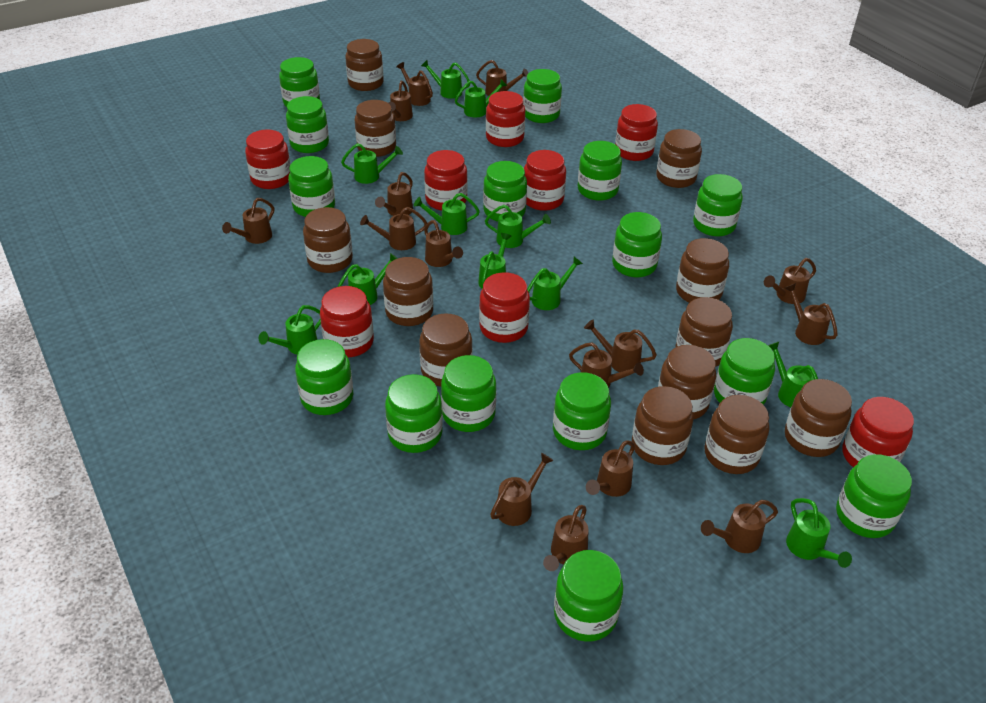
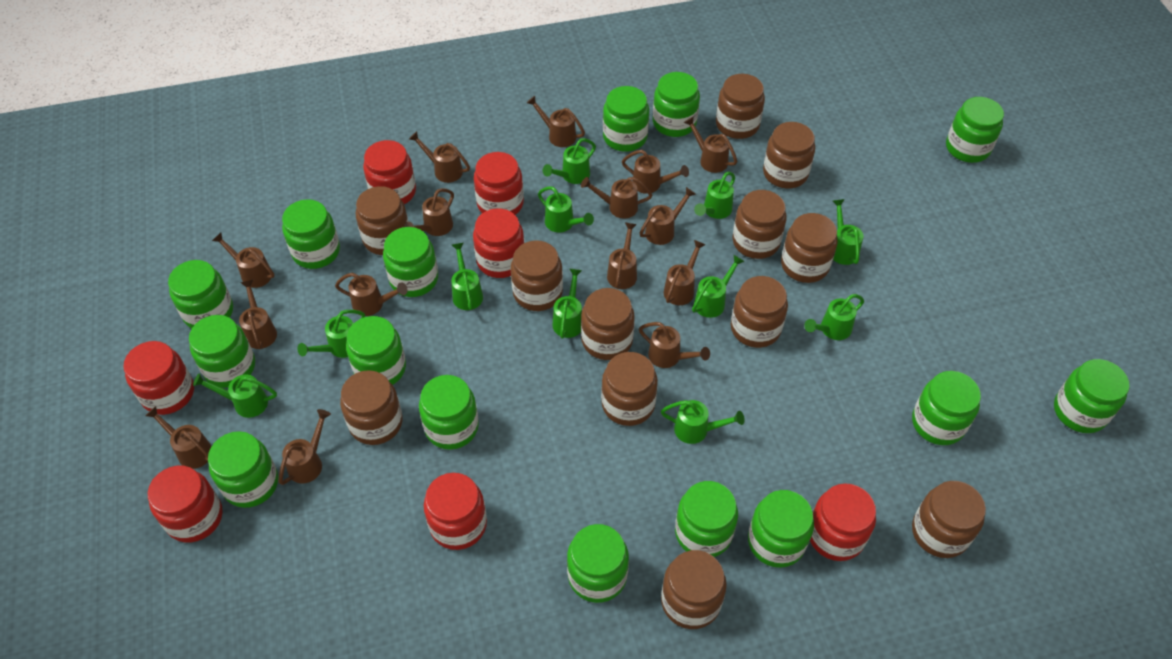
red jar: 8 -> 7

